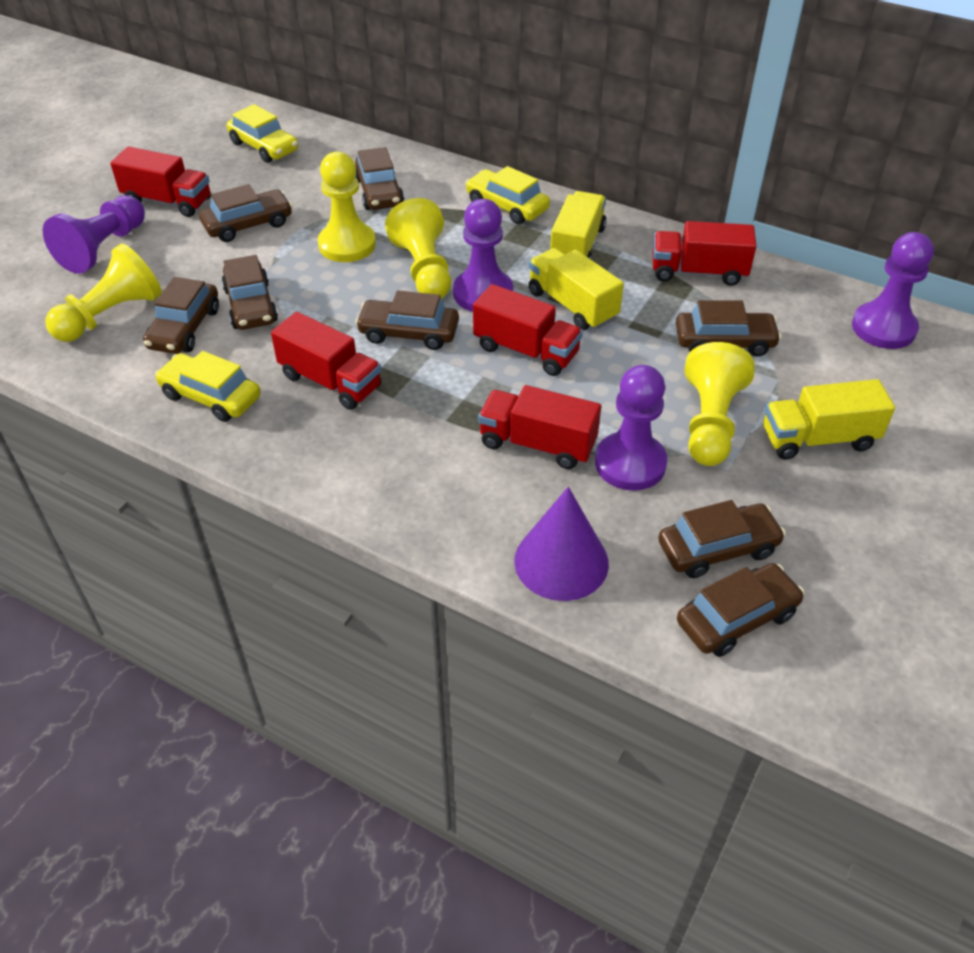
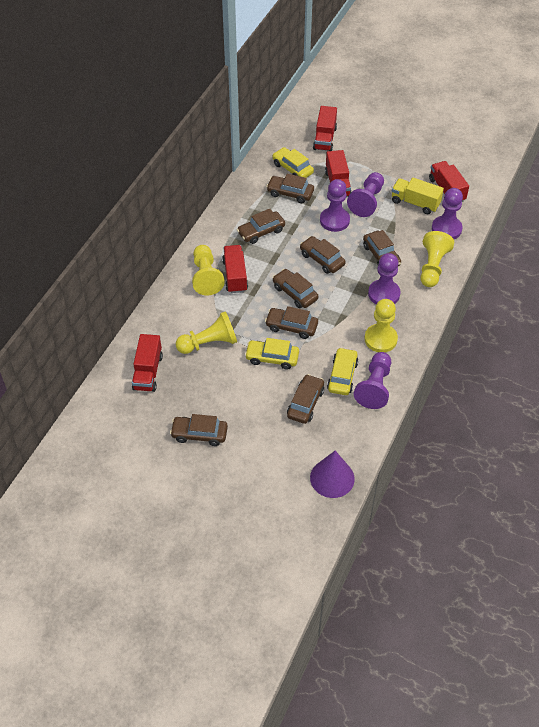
purple pawn: 4 -> 5
yellow truck: 3 -> 1

